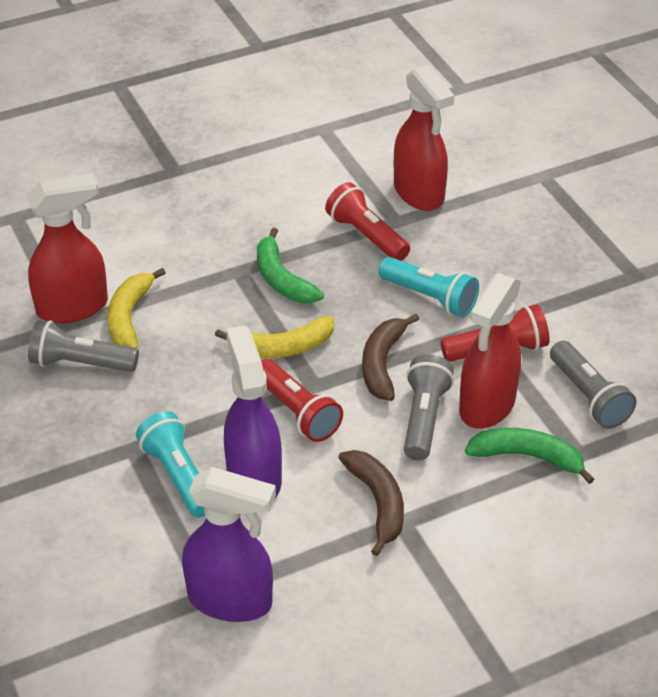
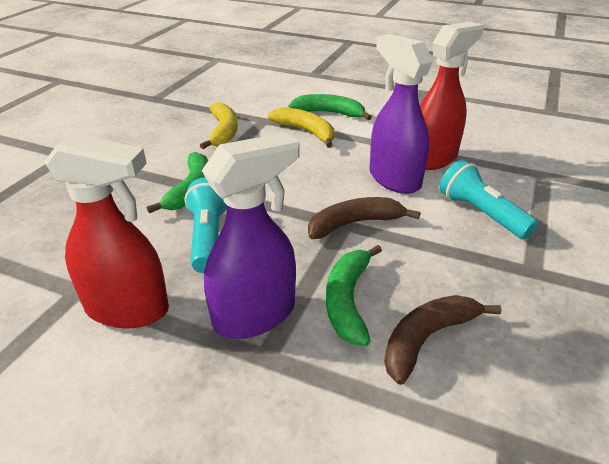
green banana: 2 -> 3
grey flashlight: 3 -> 0
red flashlight: 3 -> 0
red spray bottle: 3 -> 2

